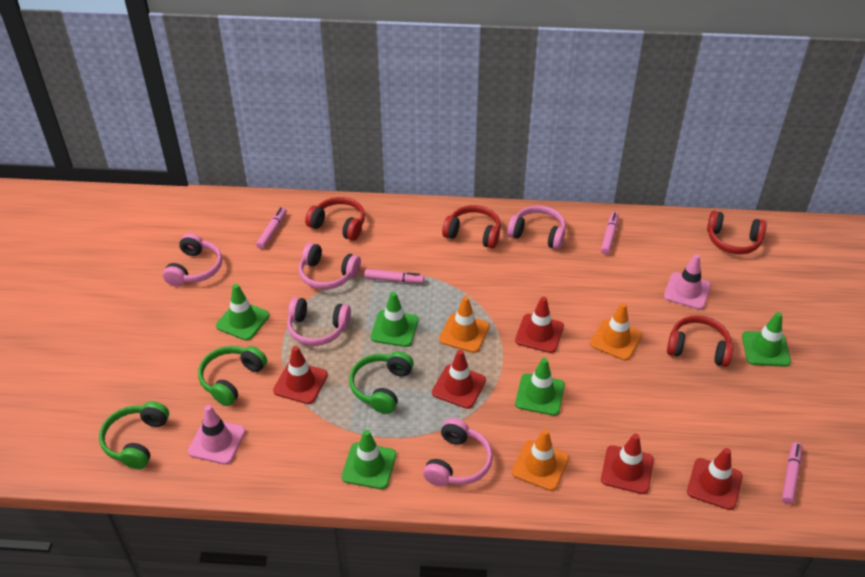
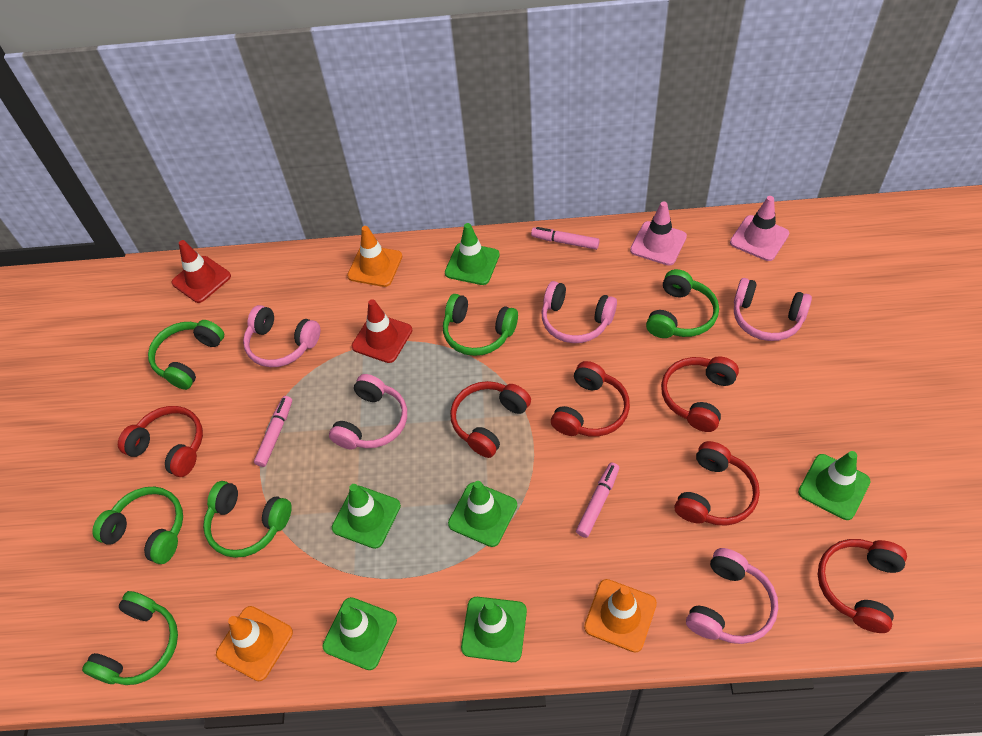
green headphones: 3 -> 6
green traffic cone: 5 -> 6
pink marker: 4 -> 3
red headphones: 4 -> 6
red traffic cone: 5 -> 2

